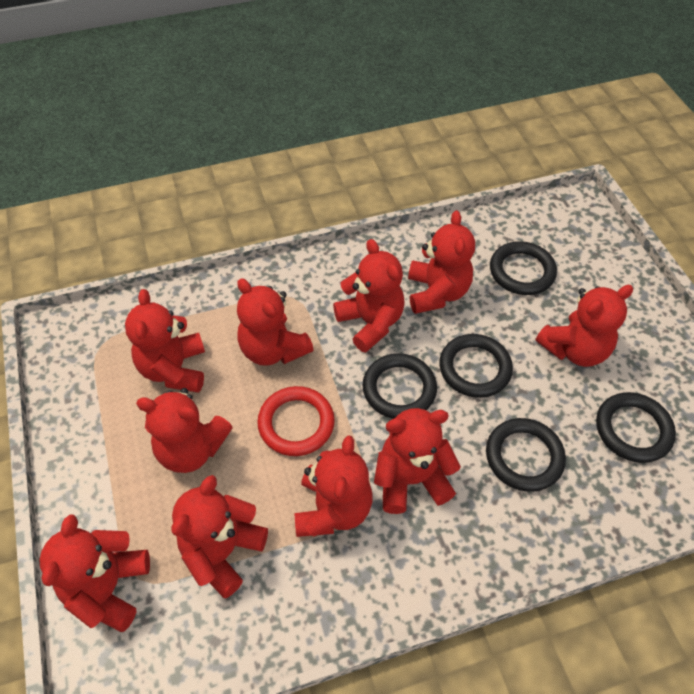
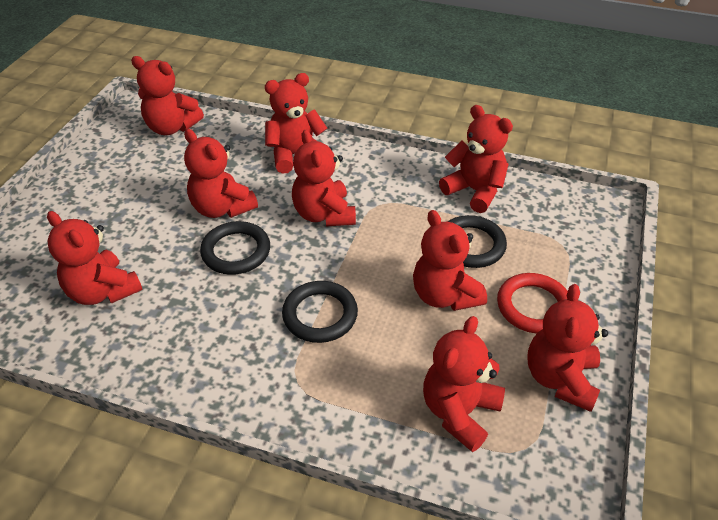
black ring: 5 -> 3
red teddy bear: 10 -> 9

